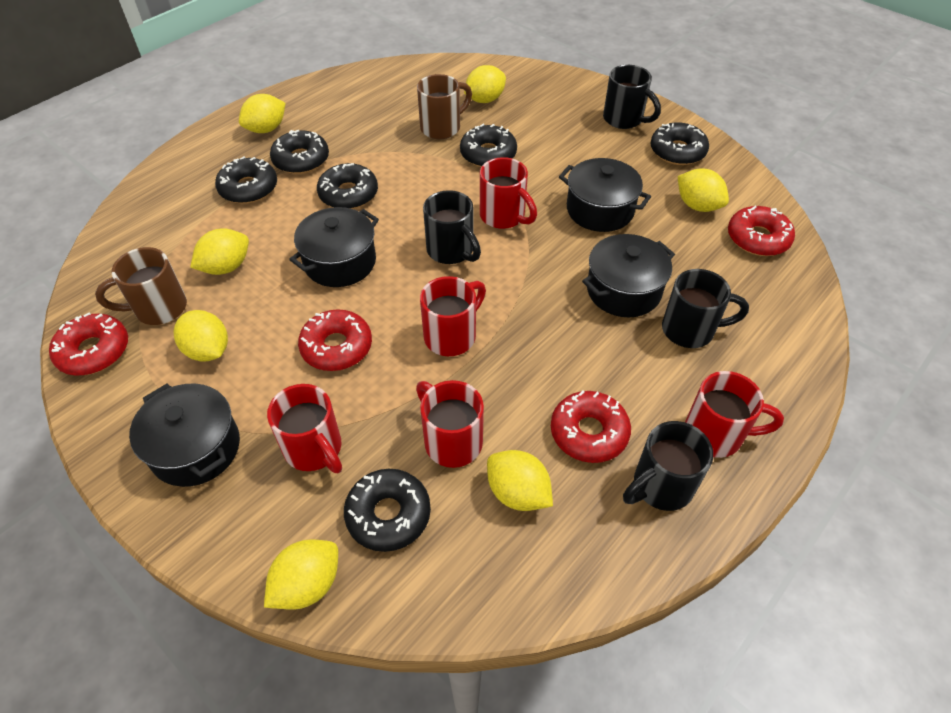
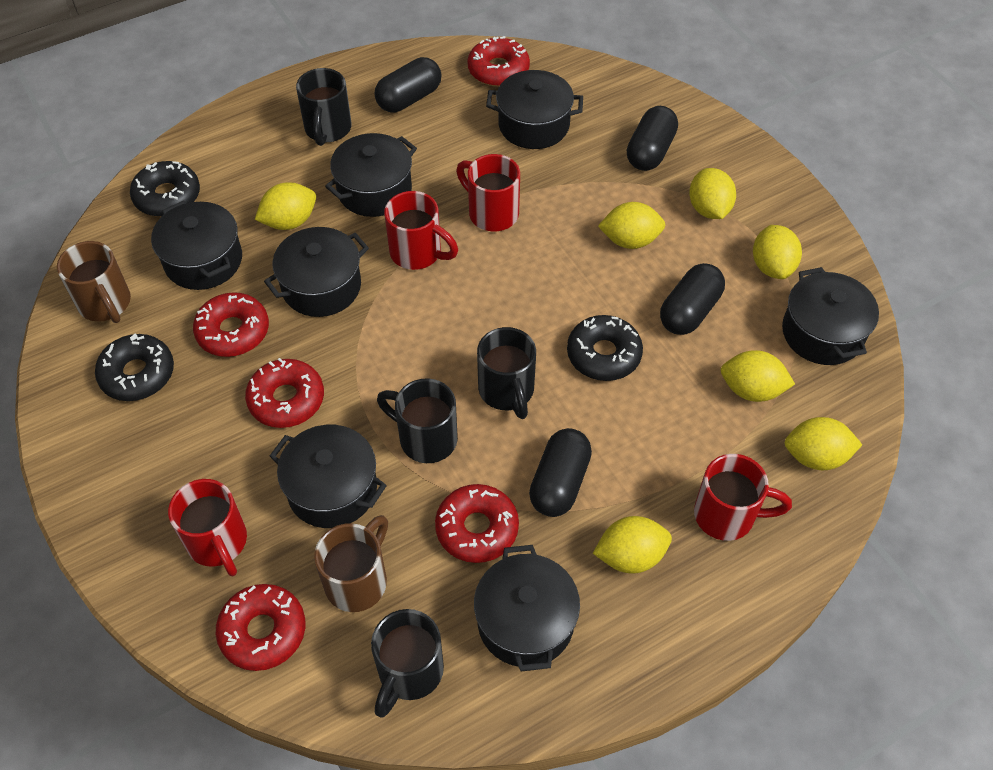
black capsule: 0 -> 4
black donut: 6 -> 3
black pot: 4 -> 7
red donut: 4 -> 5
red mug: 5 -> 4

